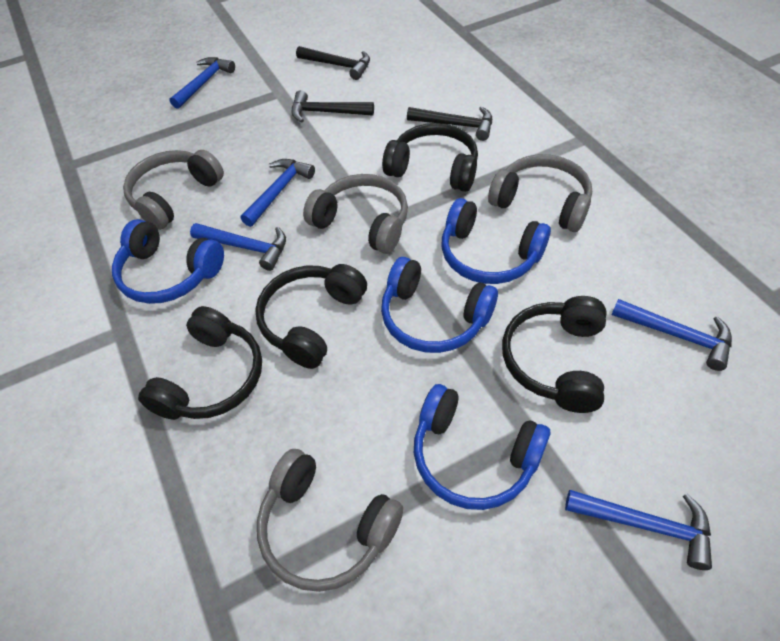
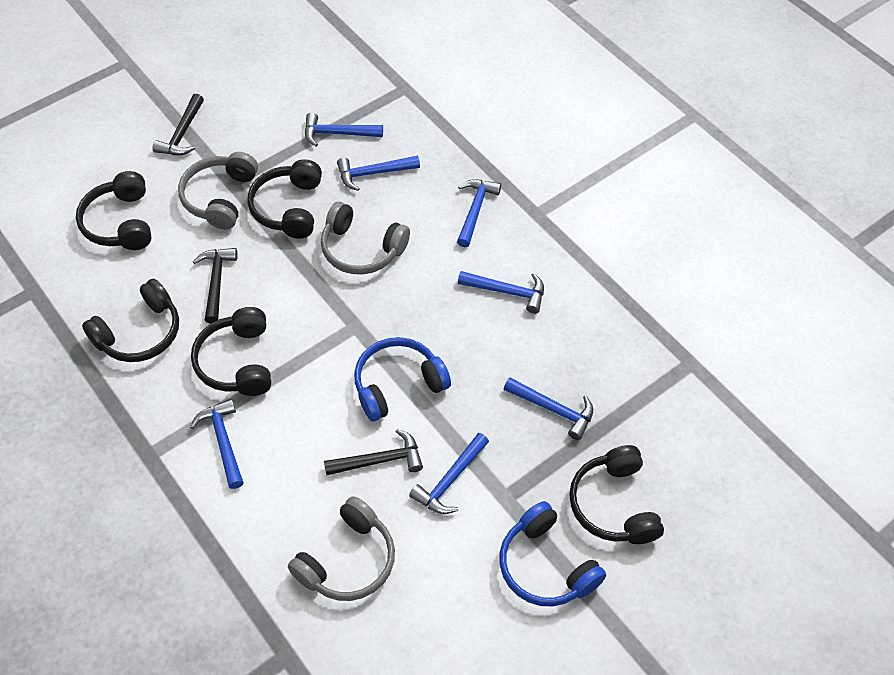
black headphones: 4 -> 5
blue hammer: 5 -> 7
blue headphones: 4 -> 2
grey headphones: 4 -> 3

